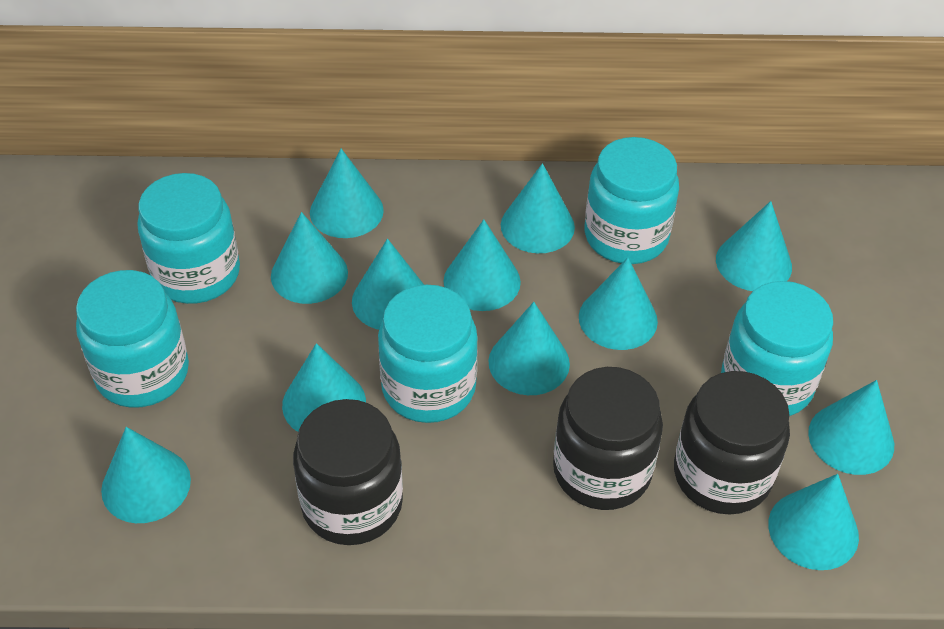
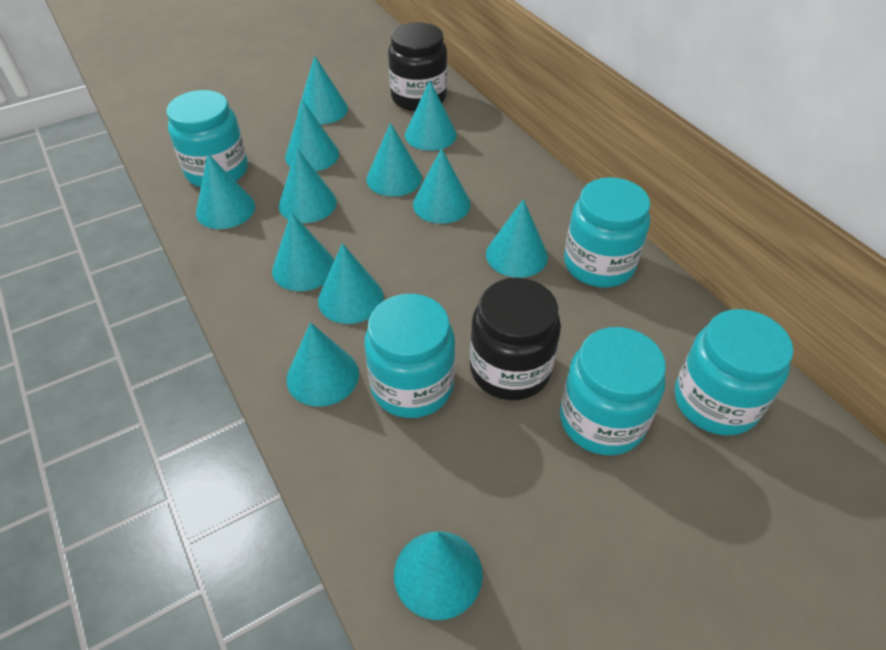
black jar: 3 -> 2

